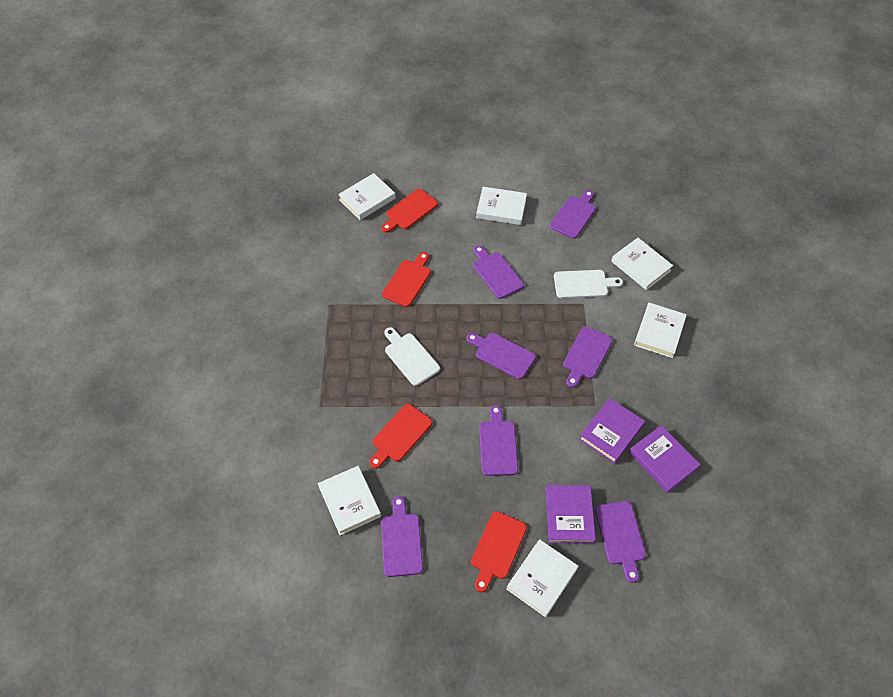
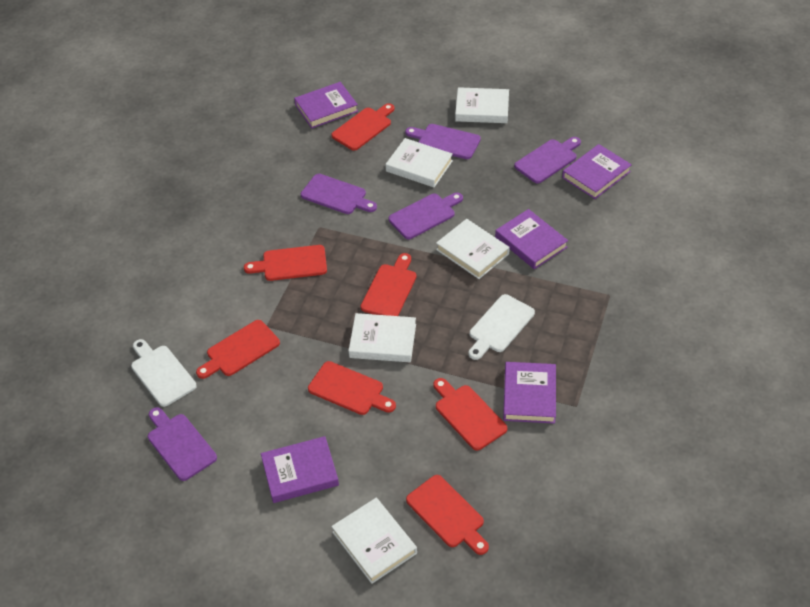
purple book: 3 -> 5
purple cutting board: 7 -> 5
red cutting board: 4 -> 7
white book: 6 -> 5

